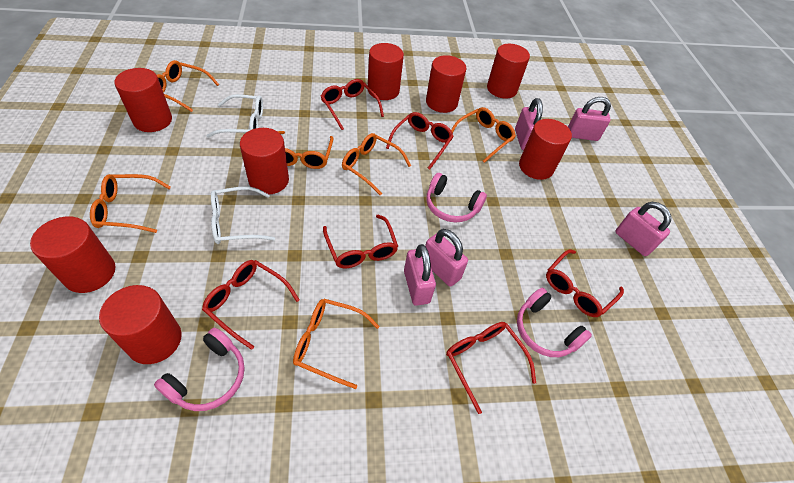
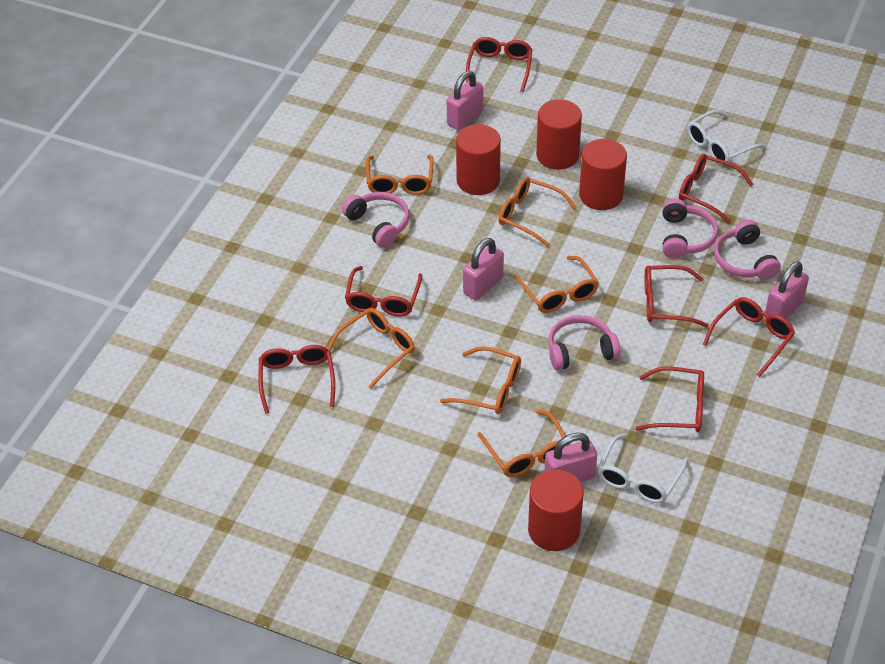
pink headphones: 3 -> 4
pink padlock: 5 -> 4
red cylinder: 8 -> 4
red glasses: 6 -> 7

